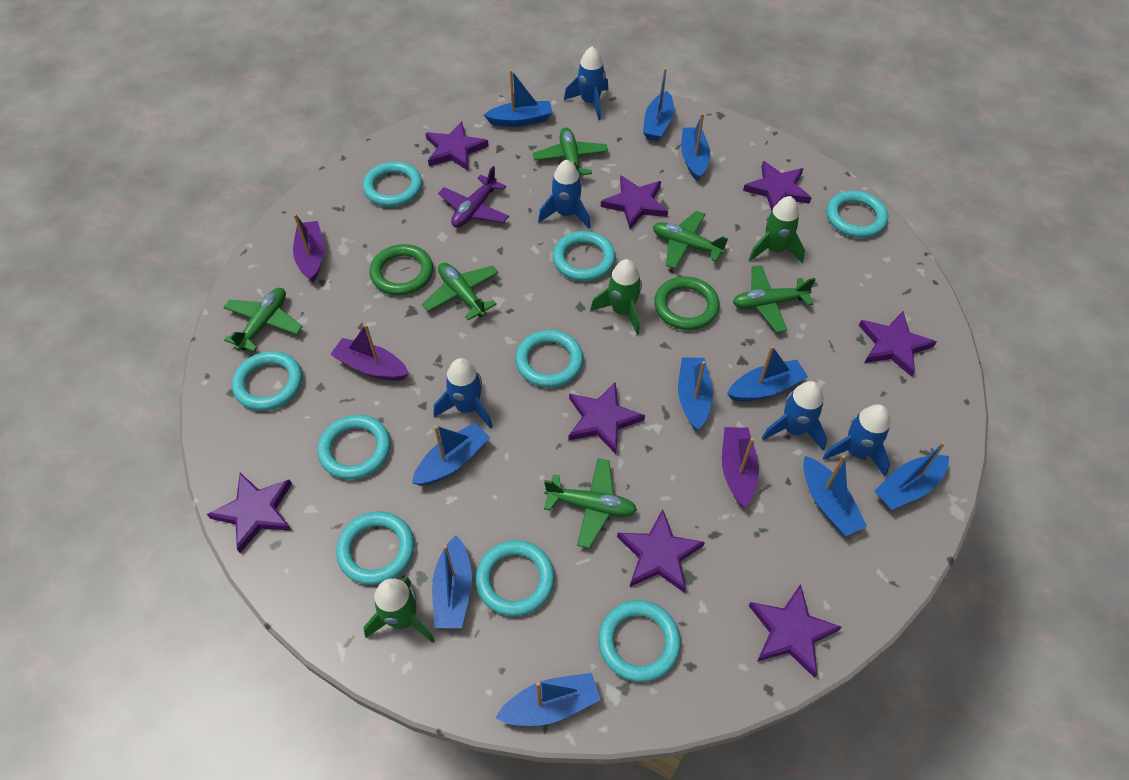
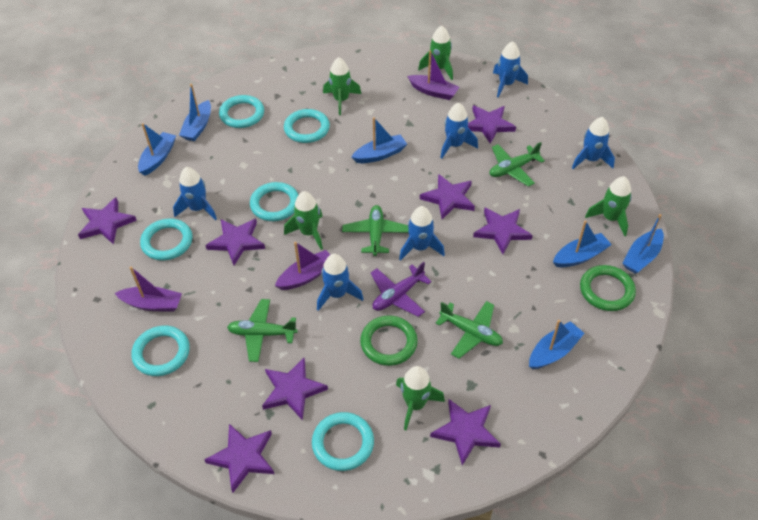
blue boat: 10 -> 6
blue rocket: 5 -> 6
green plane: 6 -> 4
green rocket: 3 -> 5
turquoise ring: 9 -> 6

